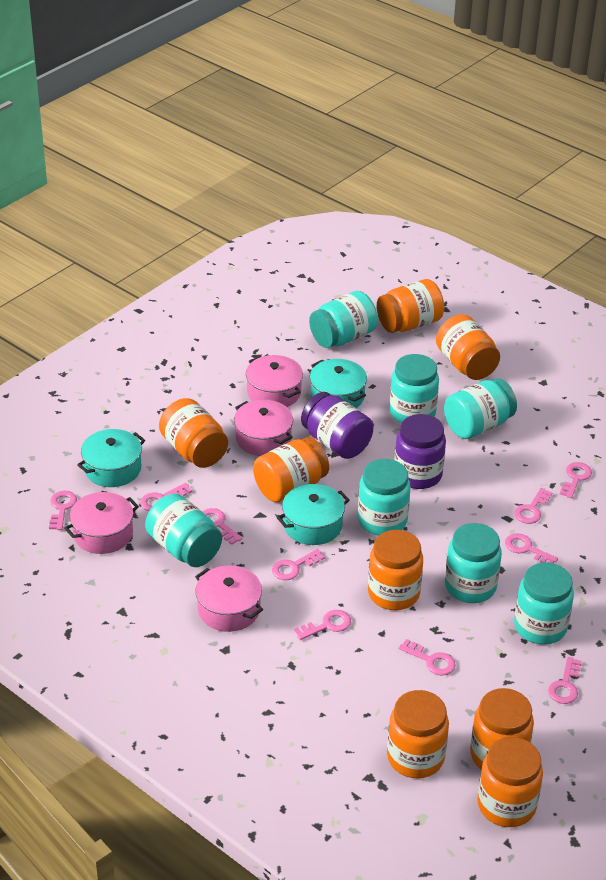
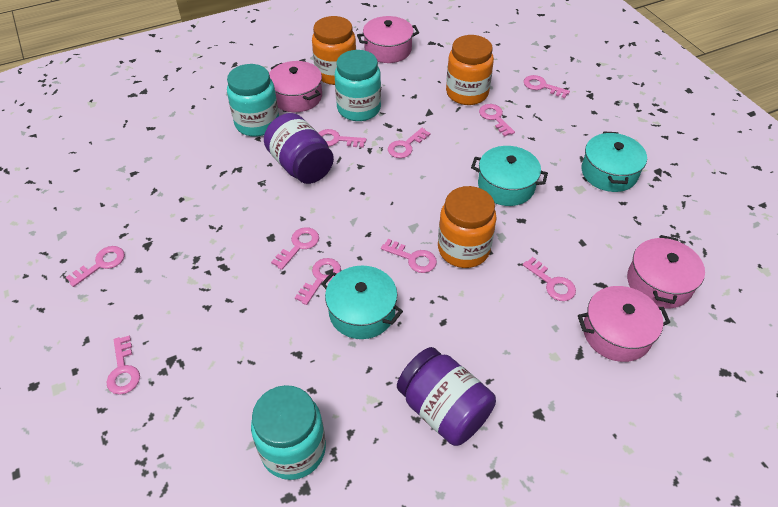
orange jar: 8 -> 3
turquoise jar: 7 -> 3

